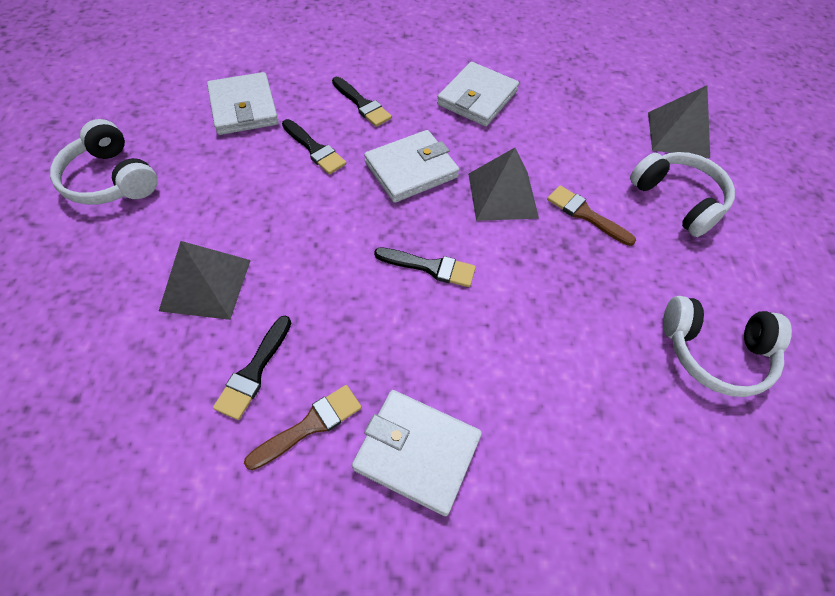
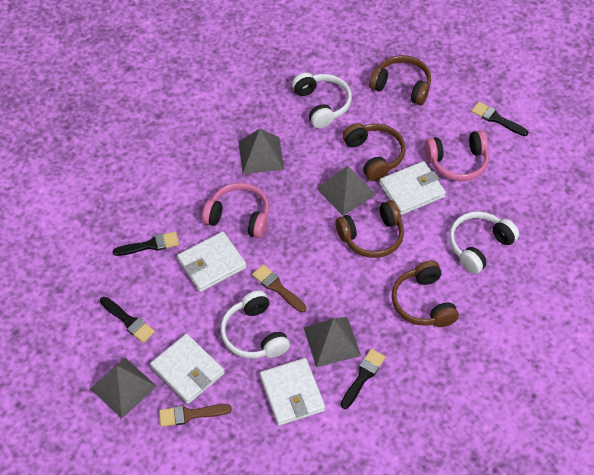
brown headphones: 0 -> 4
grey pyramid: 3 -> 4
pink headphones: 0 -> 2

